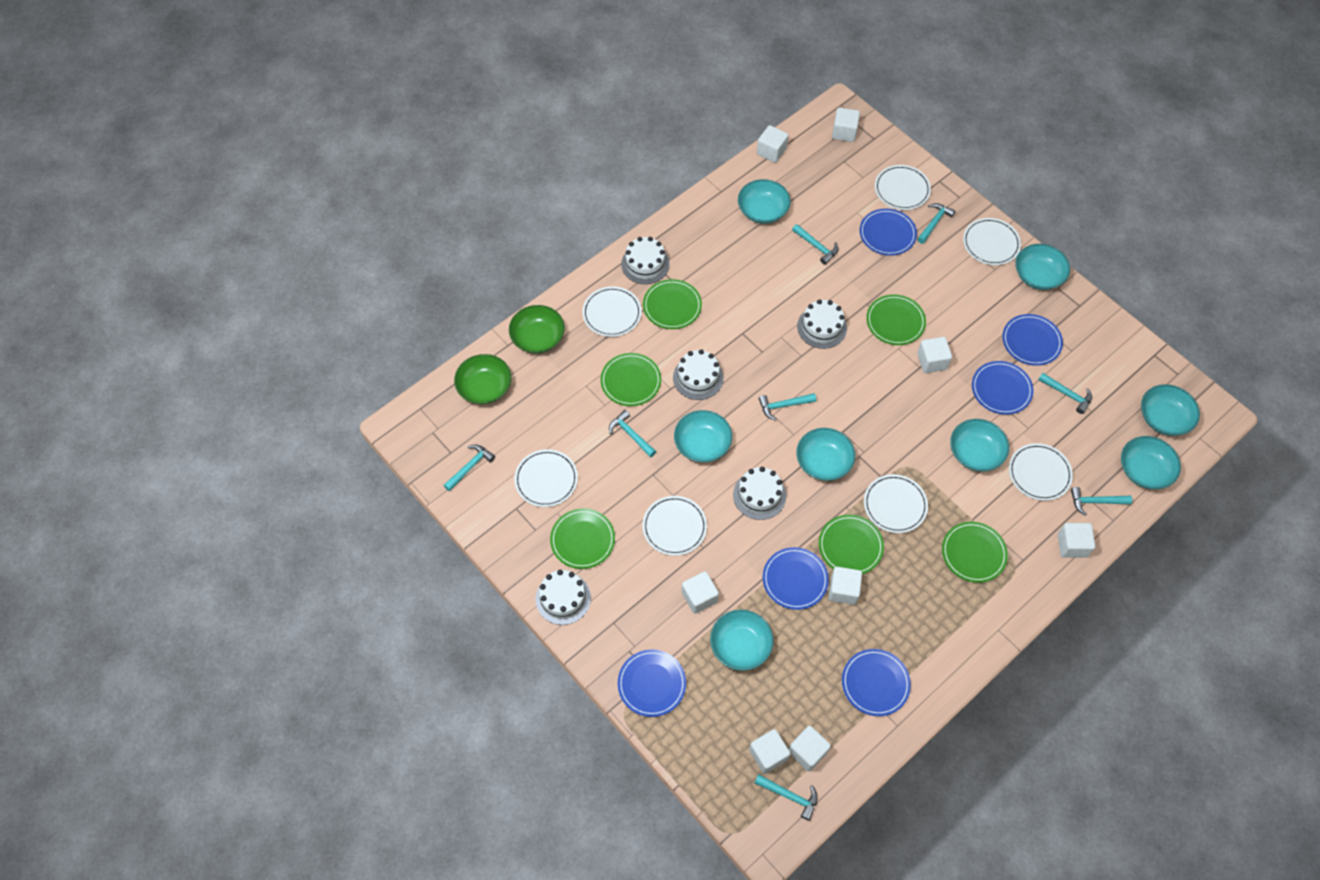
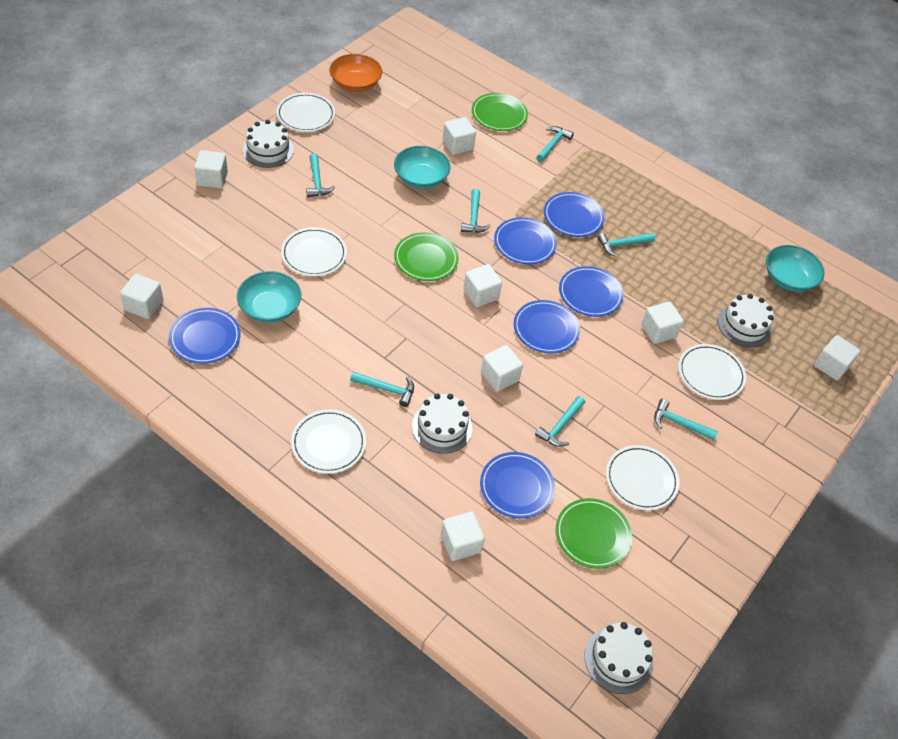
green bowl: 2 -> 0
green plate: 6 -> 3
orange bowl: 0 -> 1
turquoise bowl: 8 -> 3
turquoise hammer: 8 -> 7
white cake: 5 -> 4
white plate: 7 -> 5

